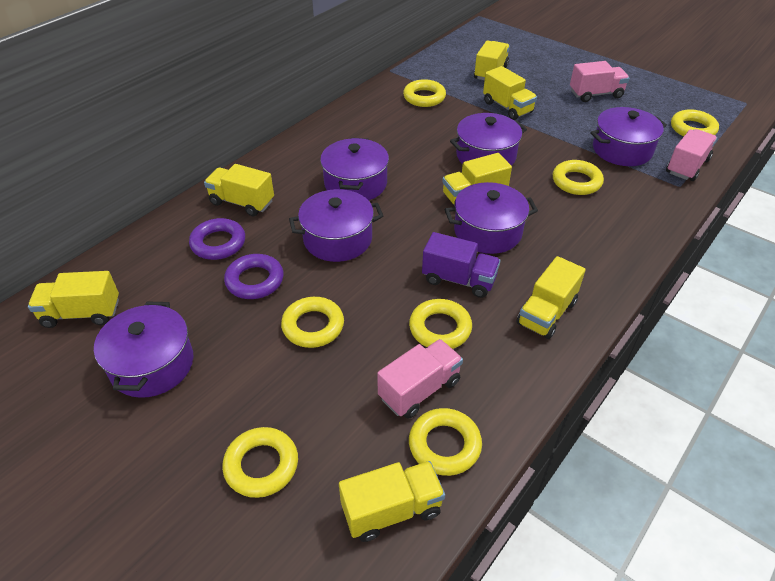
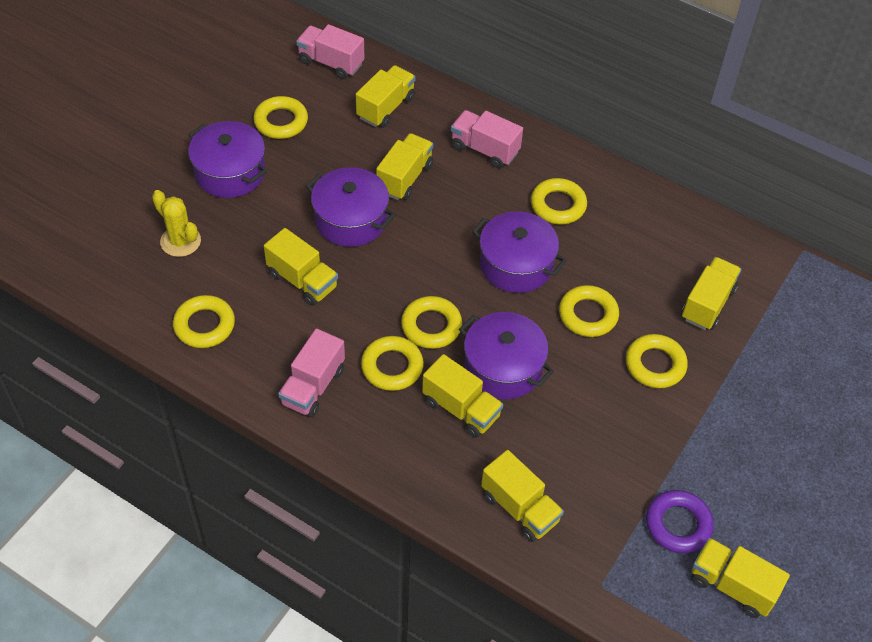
purple pot: 6 -> 4
purple ring: 2 -> 1
purple truck: 1 -> 0
yellow cactus: 0 -> 1

